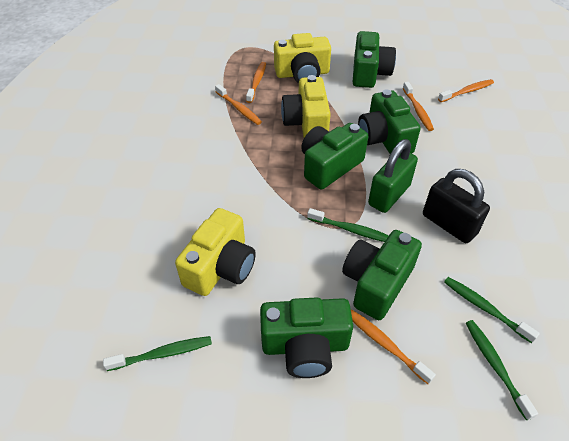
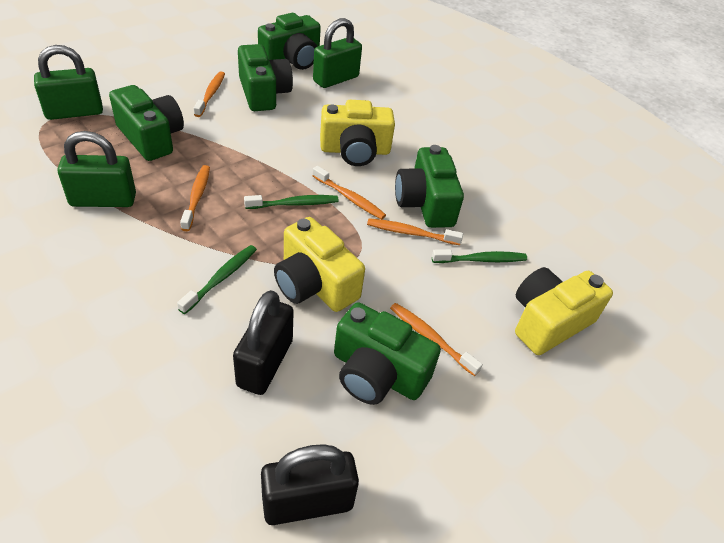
black padlock: 1 -> 2
green padlock: 1 -> 3
green toothbrush: 4 -> 3

